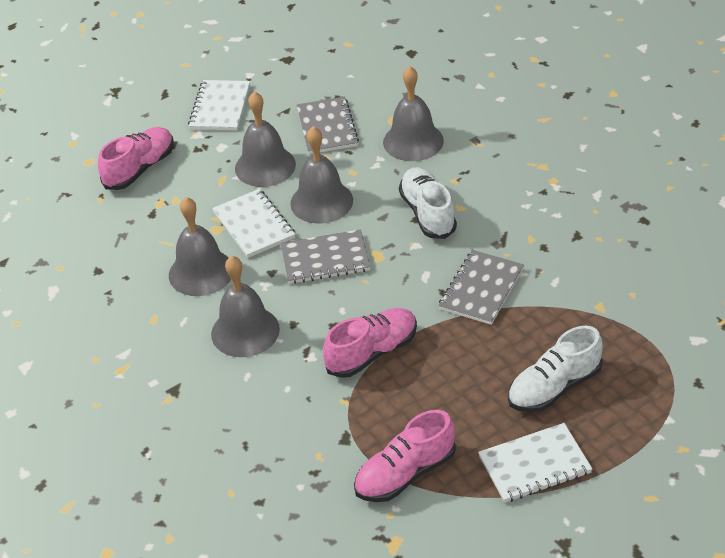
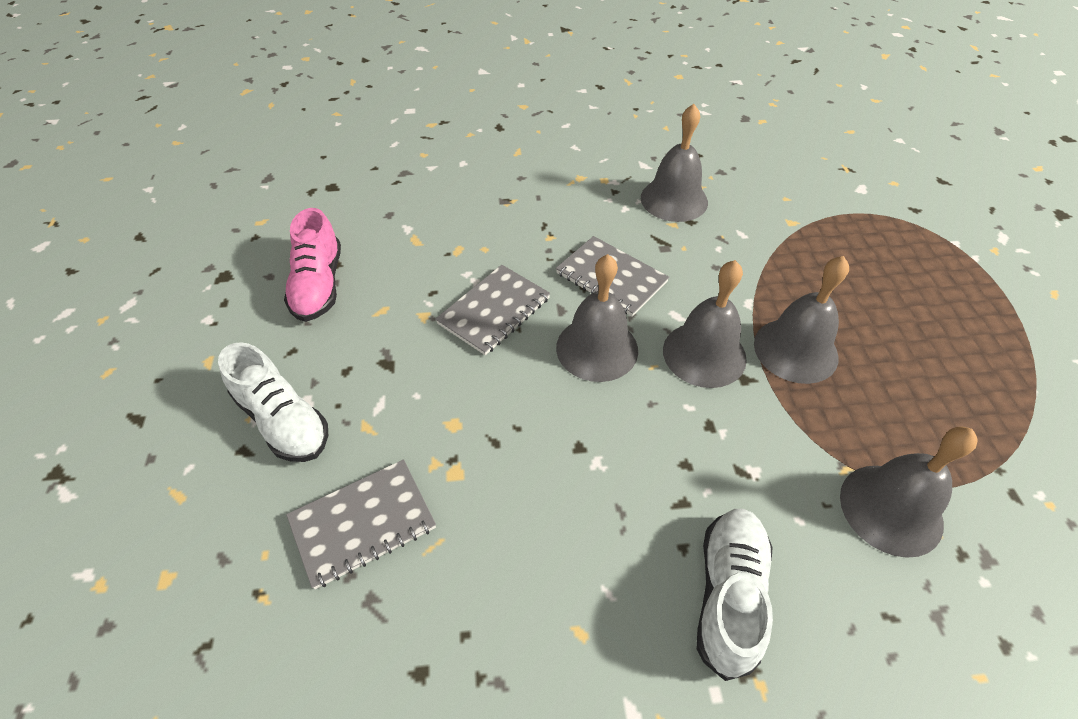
pink shoe: 3 -> 1
white notebook: 3 -> 0

